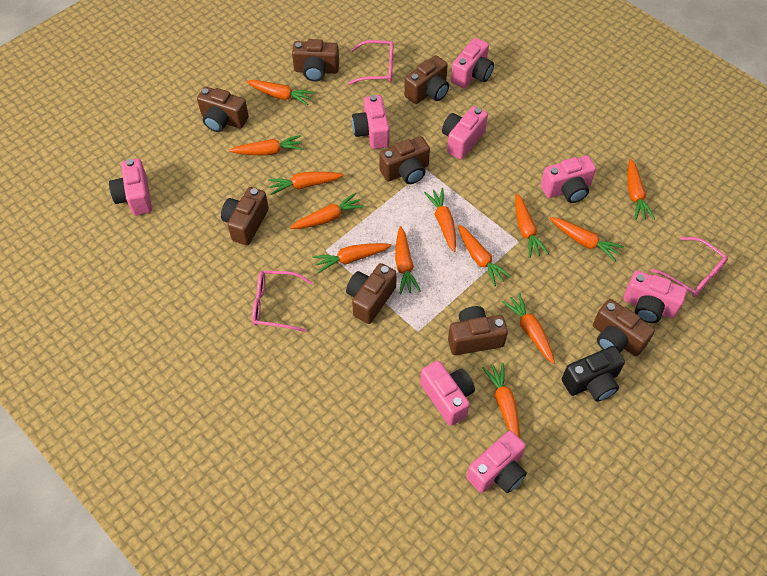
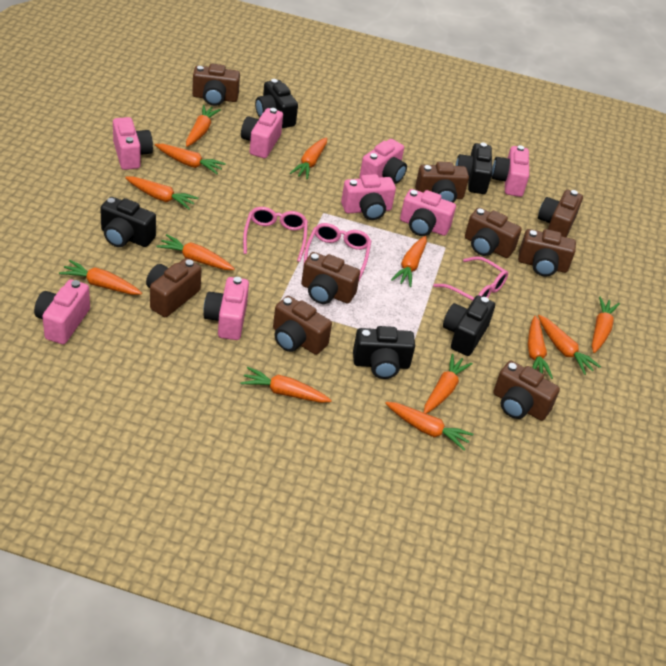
black camera: 1 -> 5
brown camera: 8 -> 9

